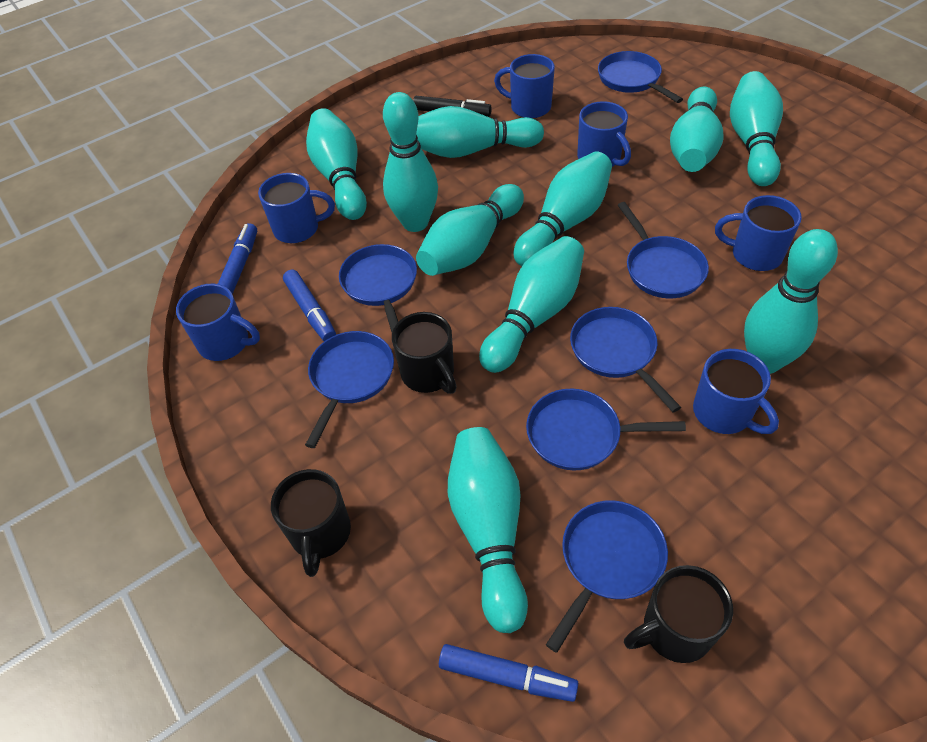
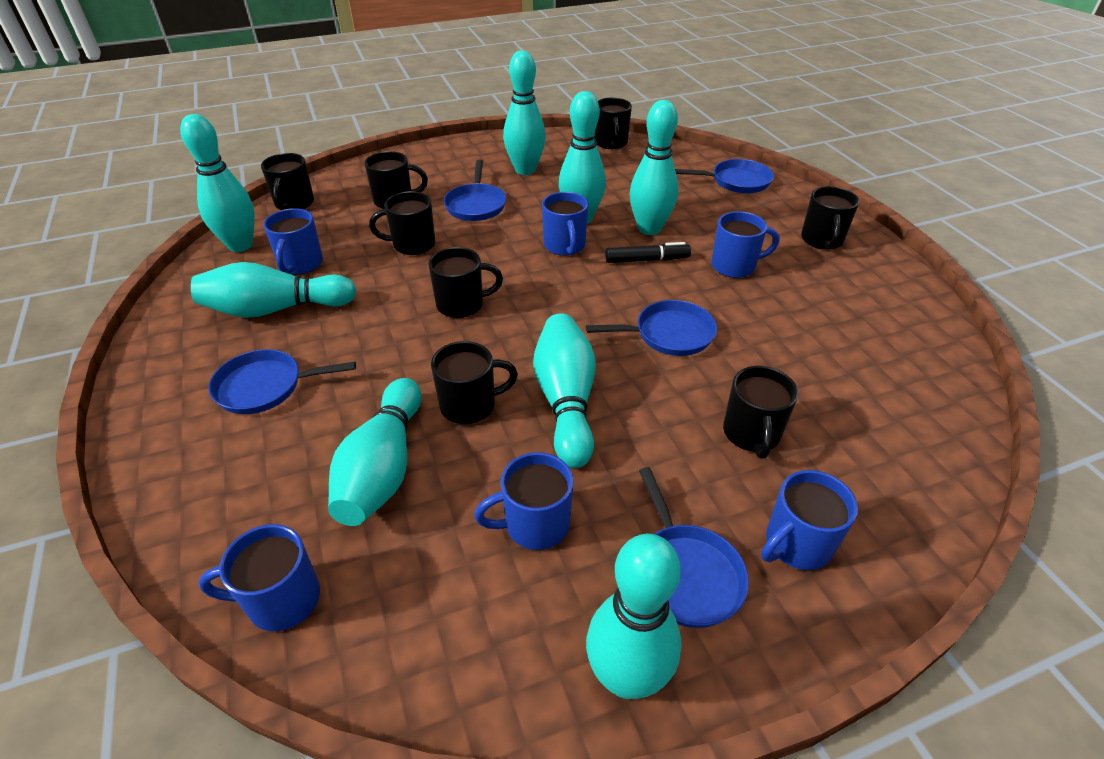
black mug: 3 -> 8
blue marker: 3 -> 0
blue pan: 7 -> 5
turquoise bowling pin: 10 -> 8

